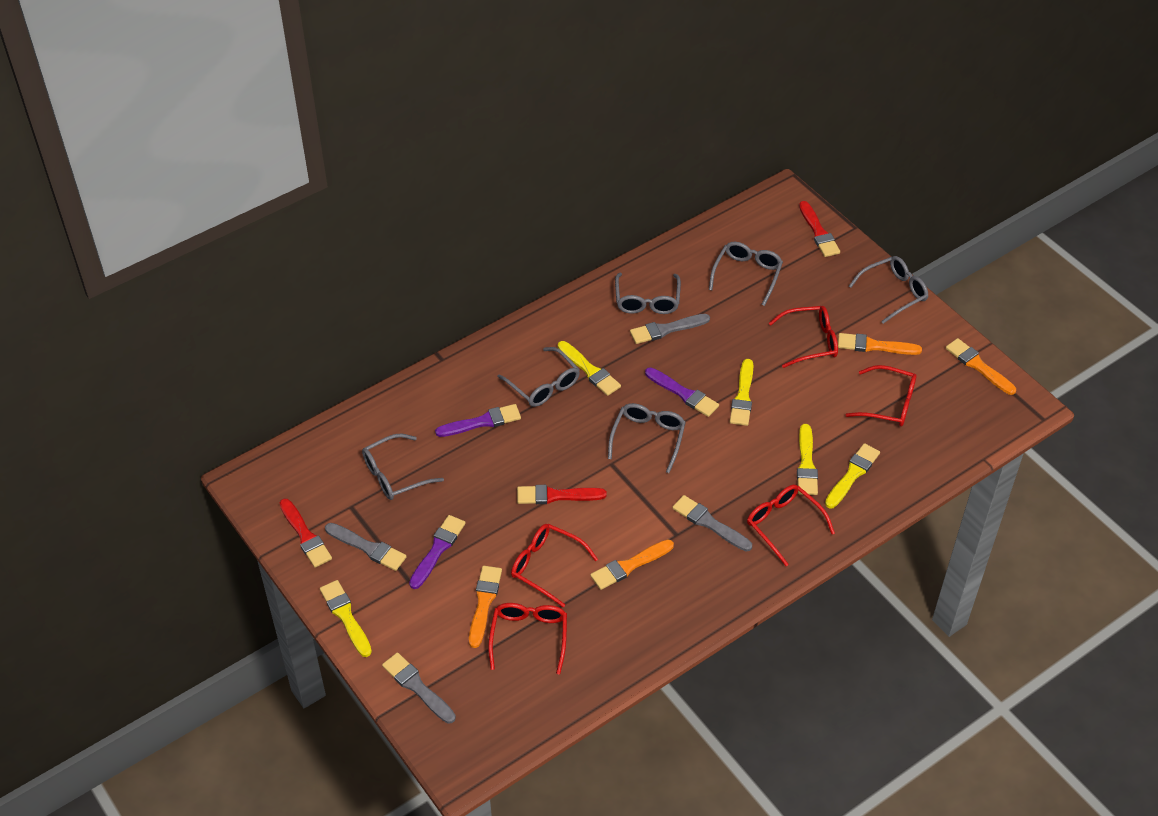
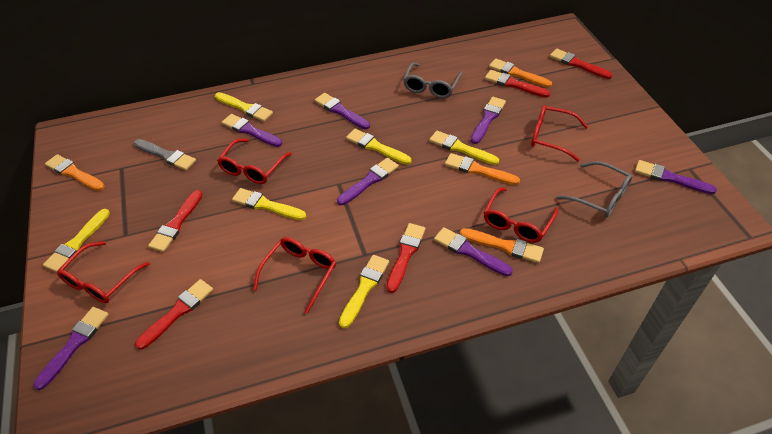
grey brush: 4 -> 1
grey glasses: 6 -> 2
purple brush: 3 -> 7
red brush: 3 -> 5
yellow brush: 5 -> 6

